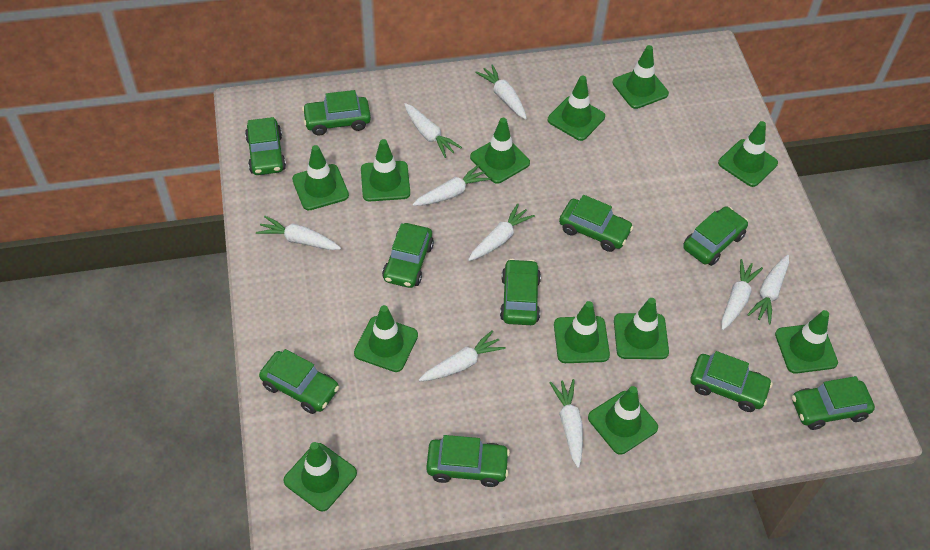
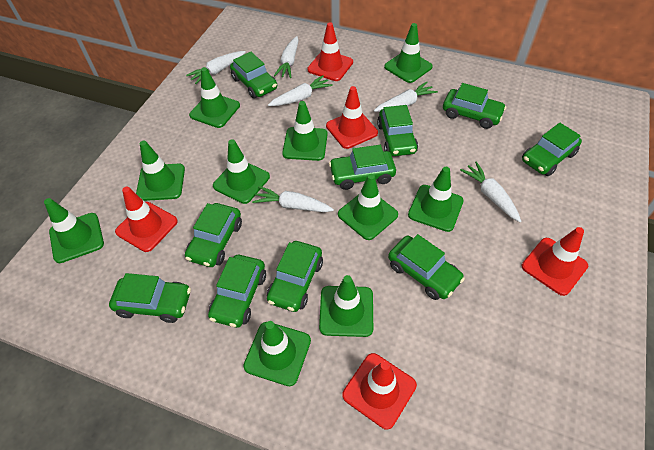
green traffic cone: 12 -> 10
red traffic cone: 0 -> 5
white carrot: 9 -> 6

